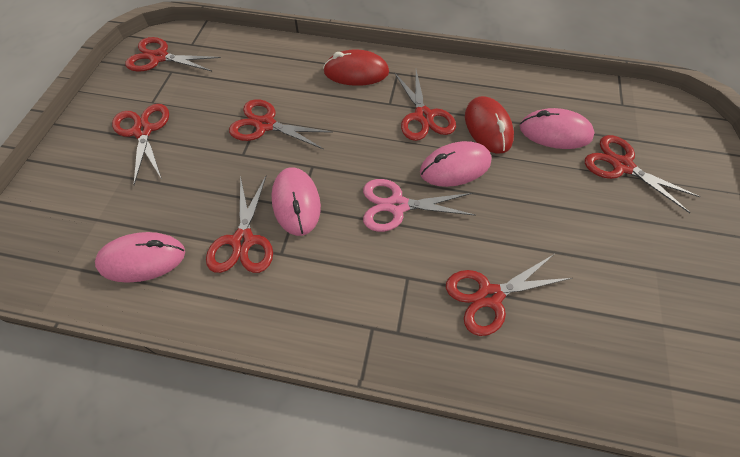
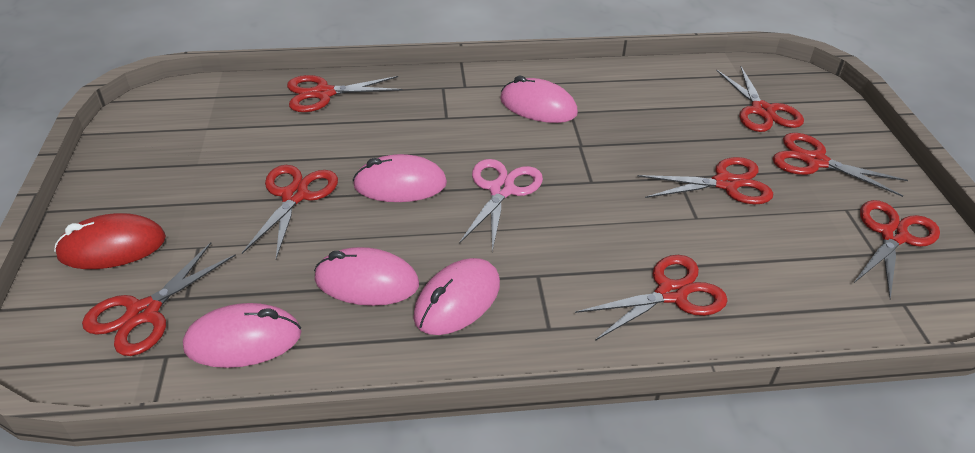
pink mouse: 4 -> 5
red mouse: 2 -> 1
red scissors: 7 -> 8

